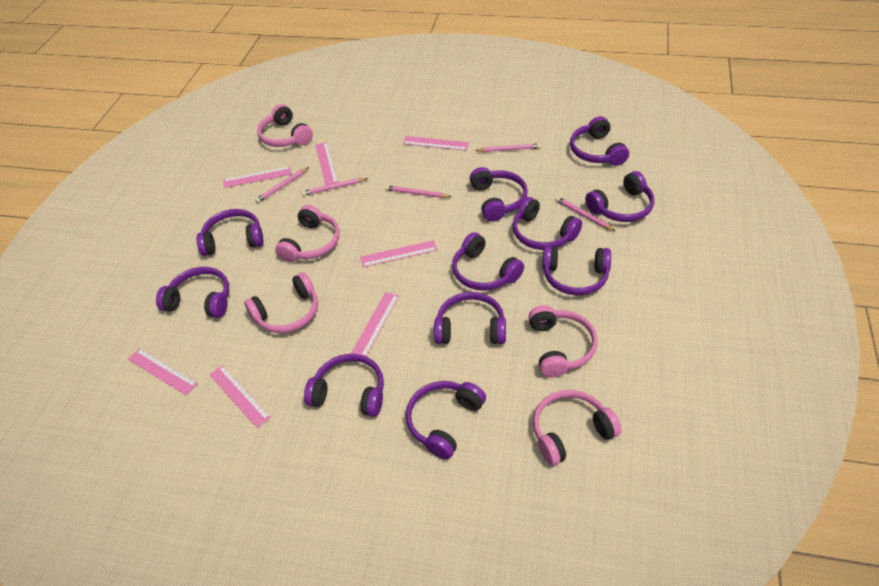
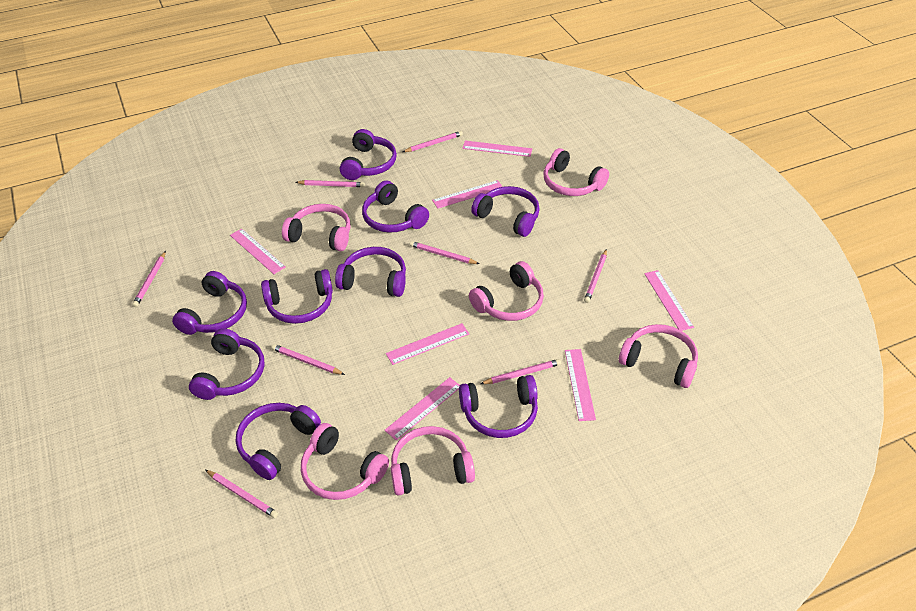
pink headphones: 5 -> 6
pink pencil: 5 -> 8
purple headphones: 11 -> 9

